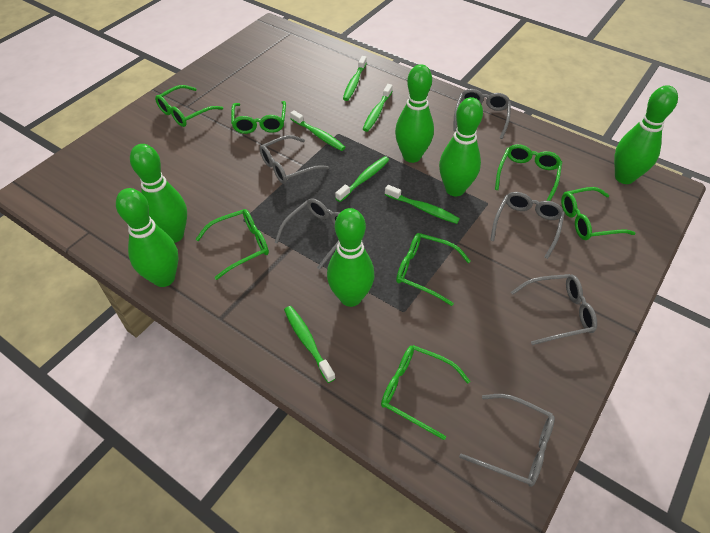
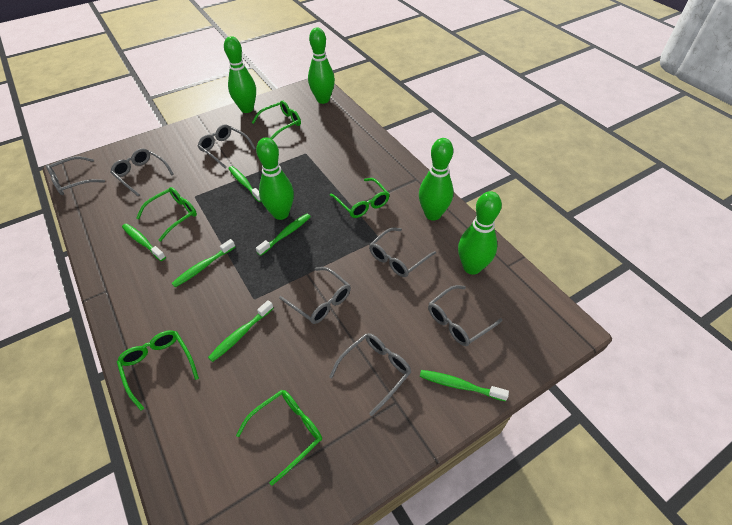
green bowling pin: 6 -> 5
green glasses: 7 -> 5
grey glasses: 6 -> 7

